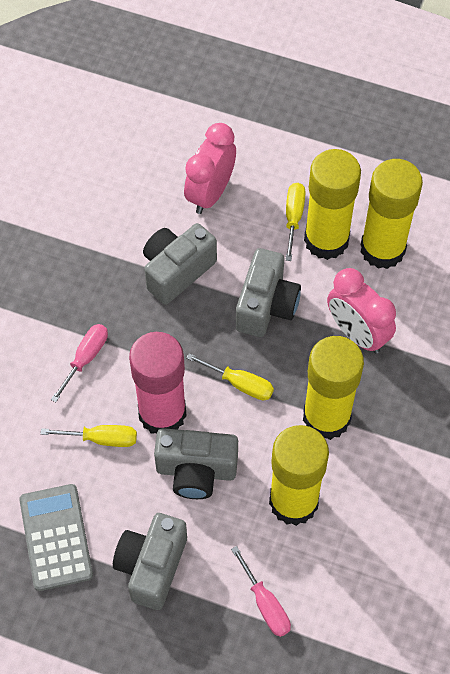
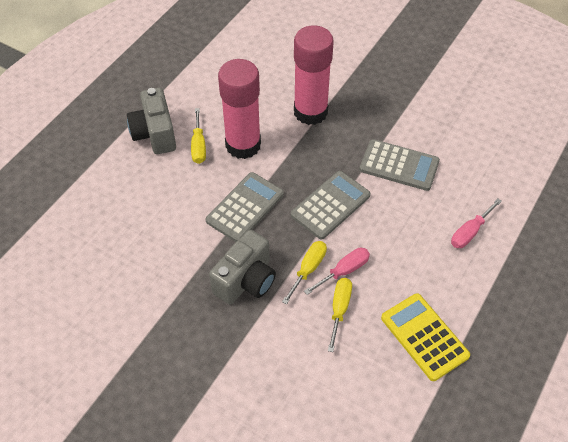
grey calculator: 1 -> 3
grey camera: 4 -> 2
pink clock: 2 -> 0
pink glue stick: 1 -> 2
yellow calculator: 0 -> 1
yellow glue stick: 4 -> 0

